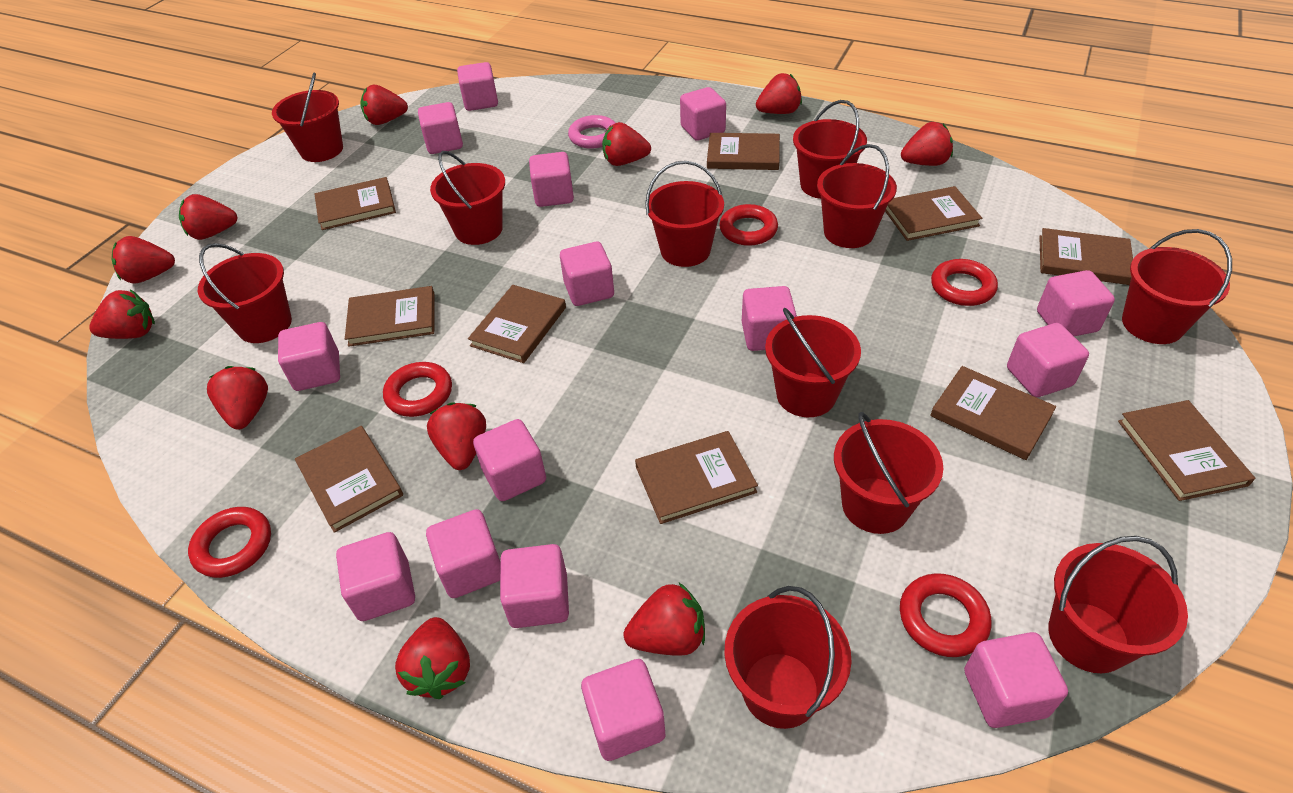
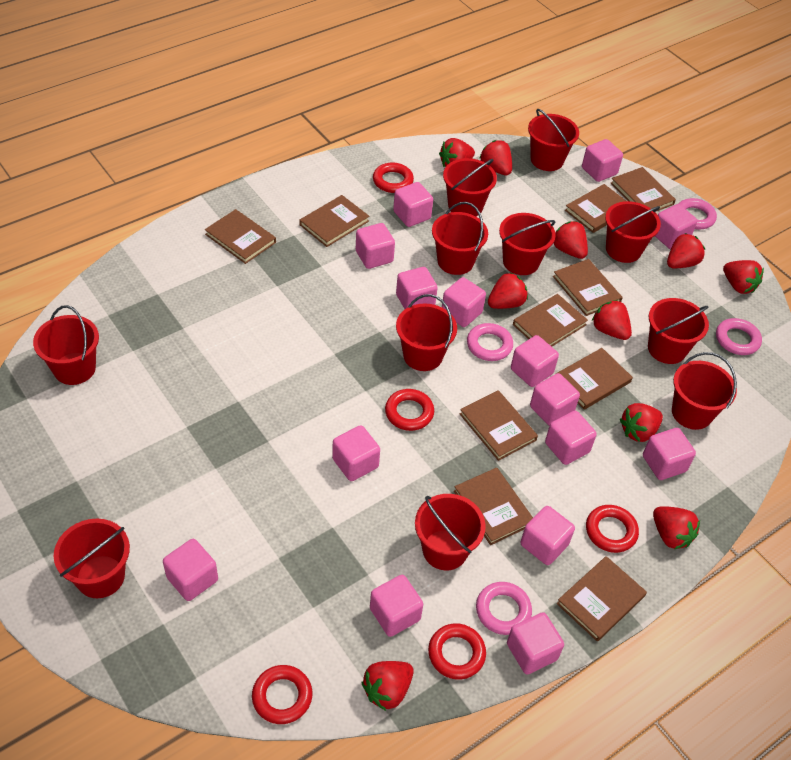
pink ring: 1 -> 4
red strawberry: 11 -> 10

